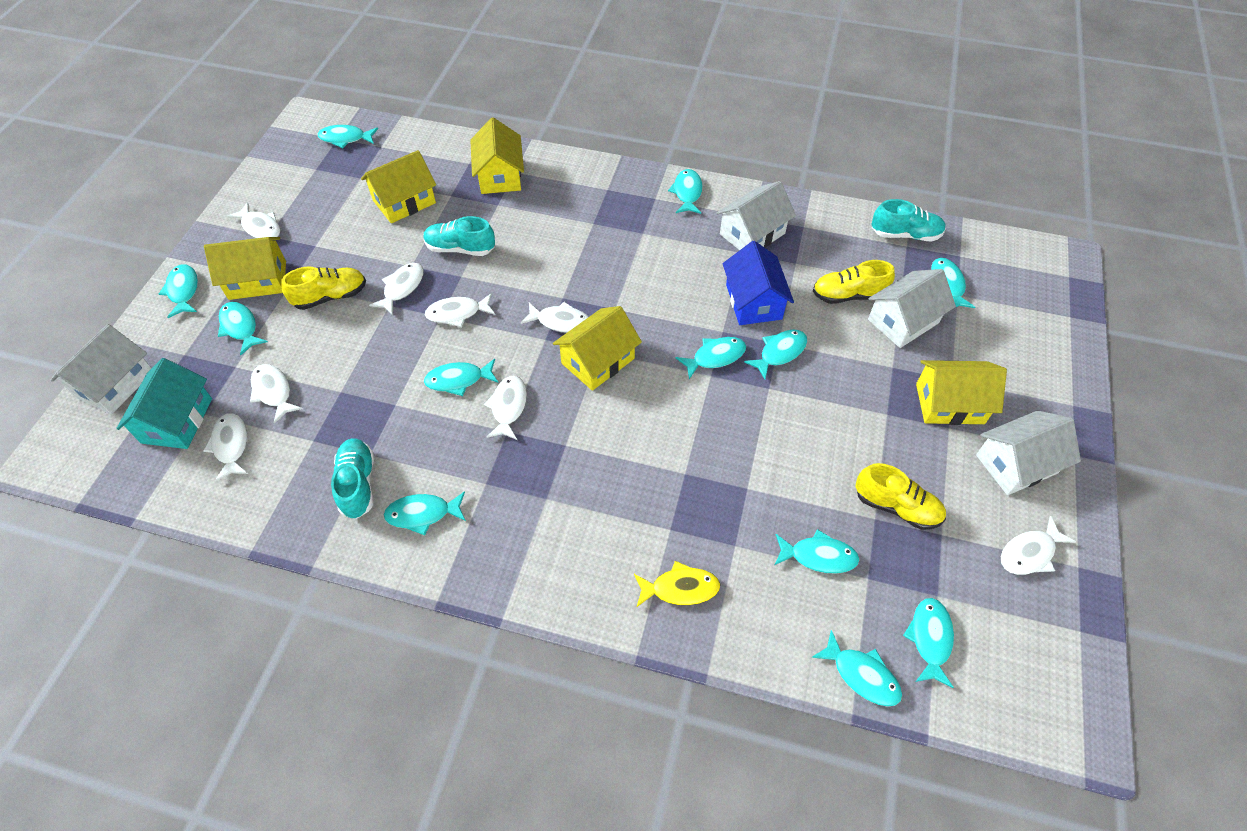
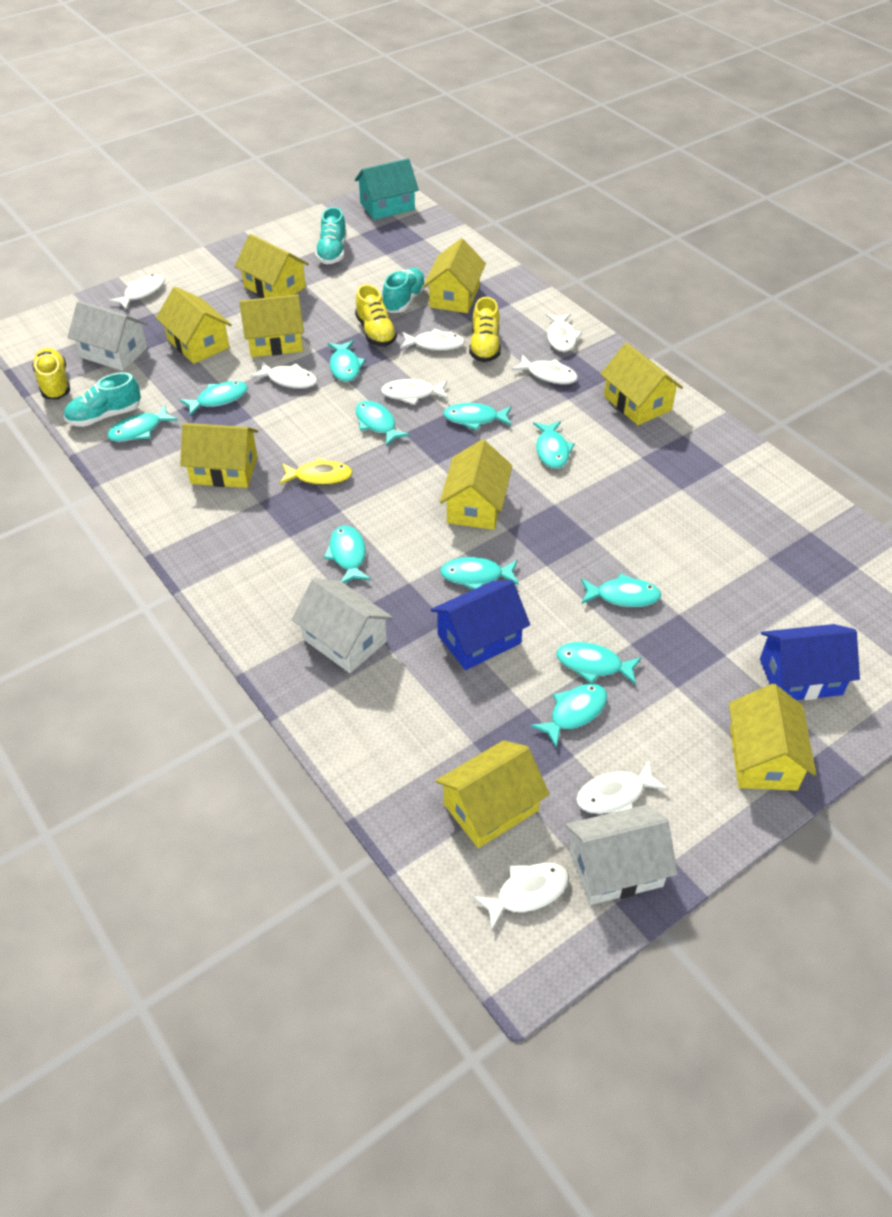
blue house: 1 -> 2
turquoise fish: 12 -> 11
white house: 4 -> 3
yellow house: 5 -> 9

